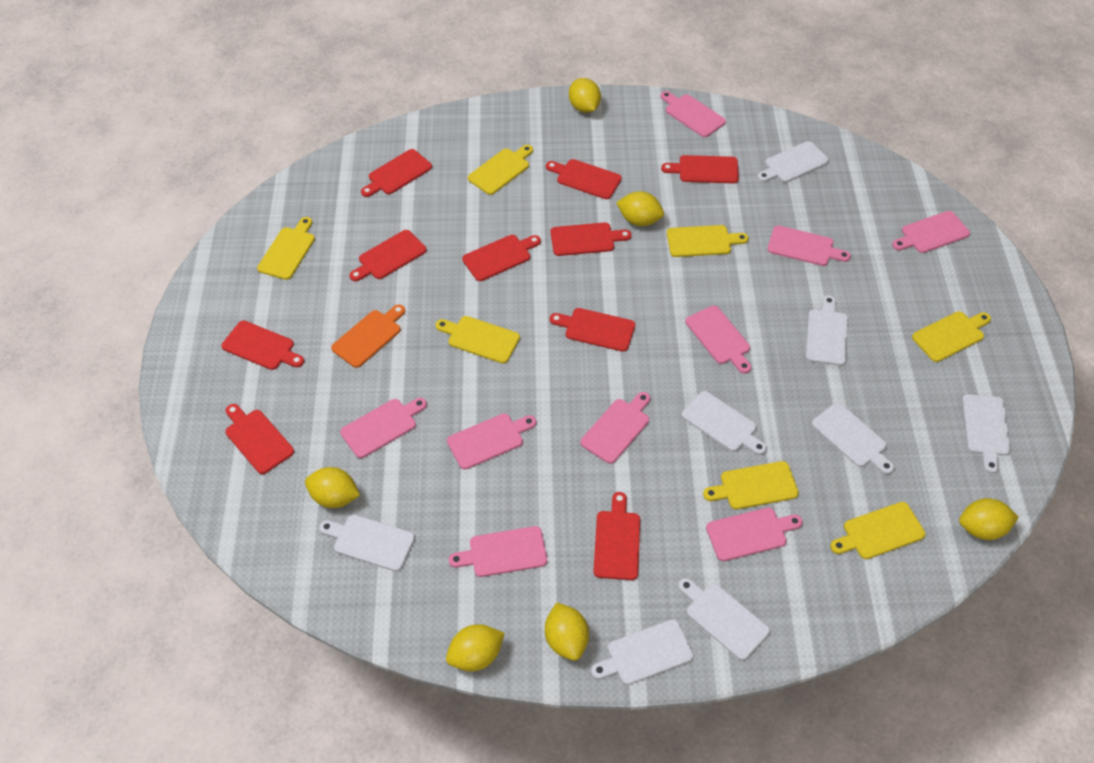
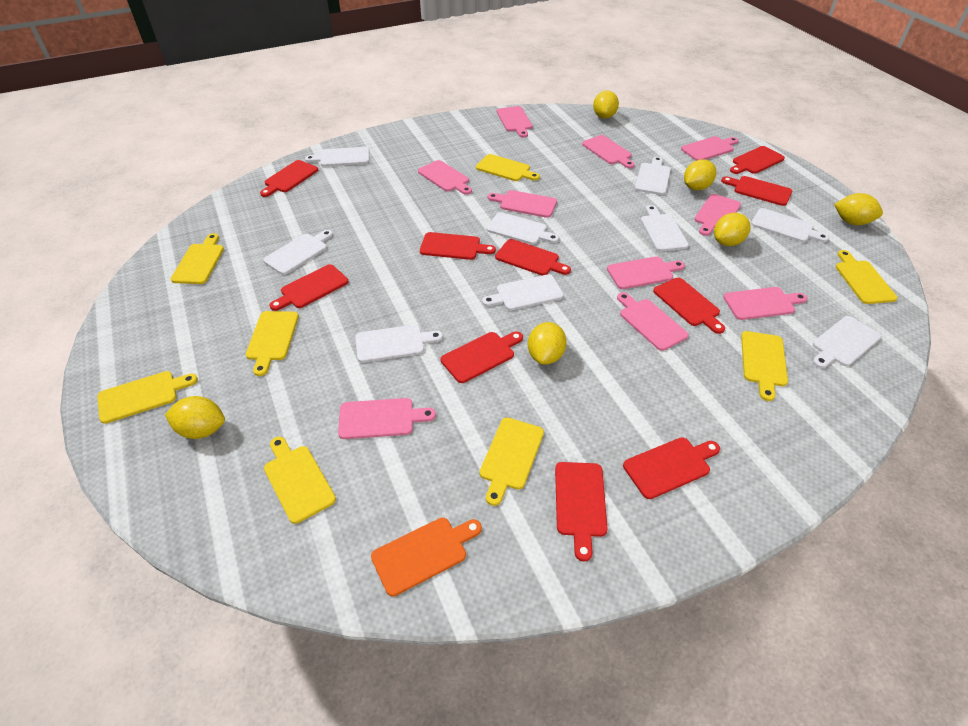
pink cutting board: 9 -> 10
white cutting board: 8 -> 9
yellow cutting board: 7 -> 8

